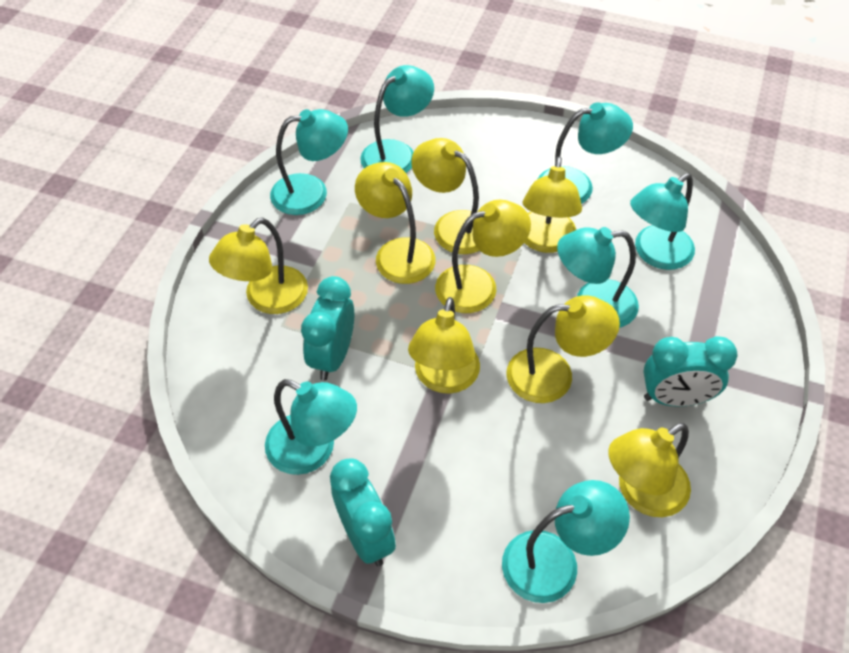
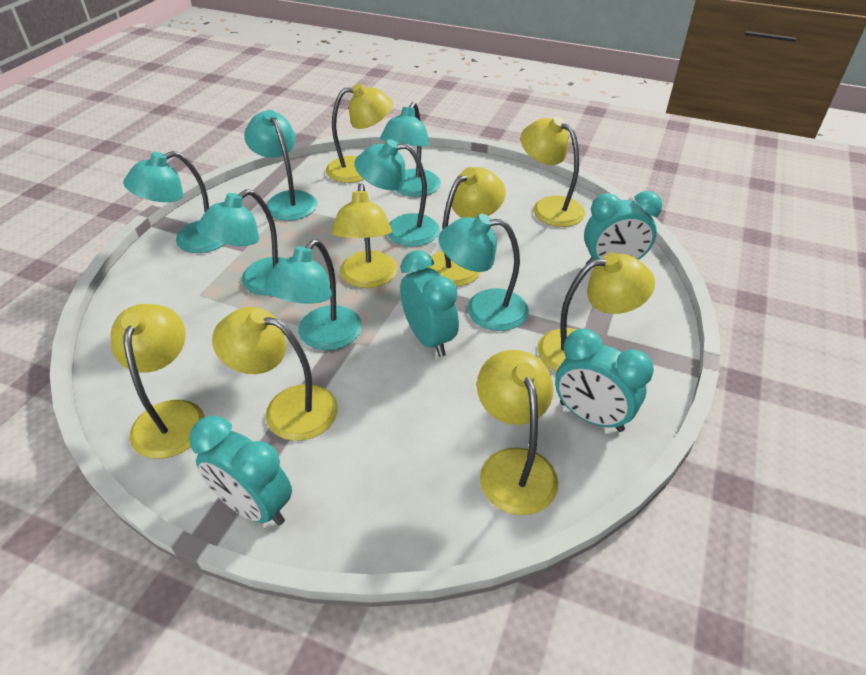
turquoise clock: 3 -> 4

